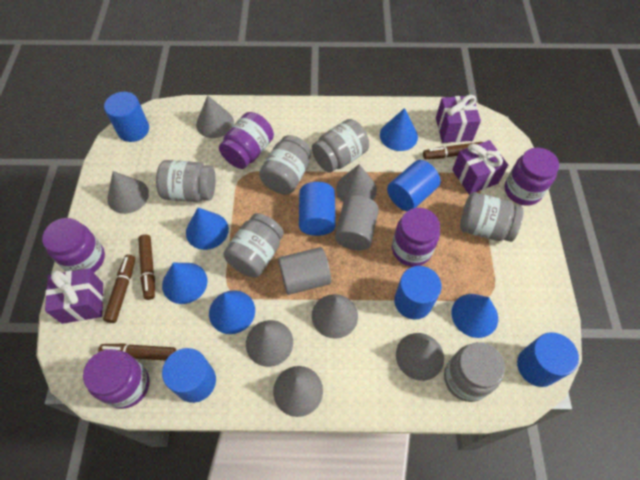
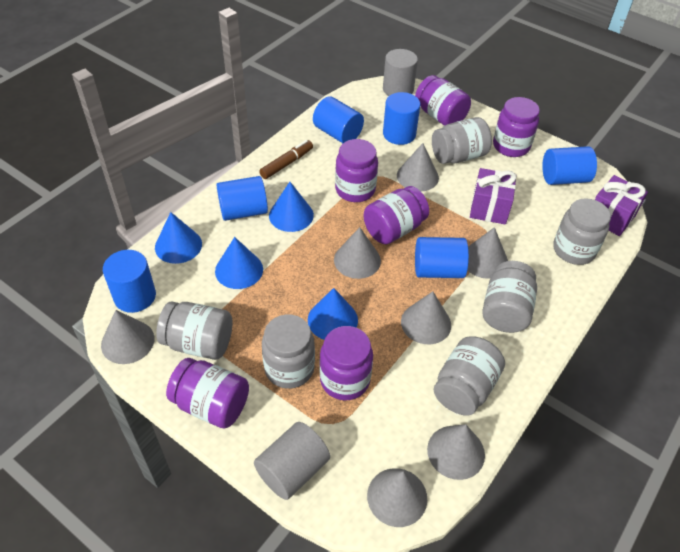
blue cone: 5 -> 4
brown marker: 4 -> 1
purple gift: 3 -> 2
purple jar: 5 -> 6

